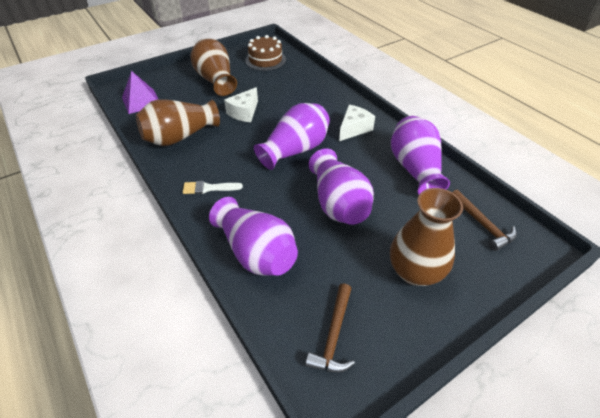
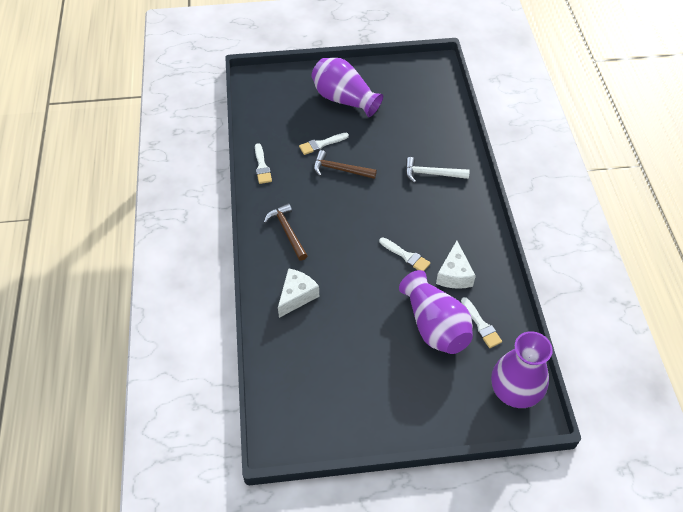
brown cake: 1 -> 0
brown vase: 3 -> 0
purple pyramid: 1 -> 0
purple vase: 4 -> 3
white brush: 1 -> 4
white hammer: 0 -> 1

